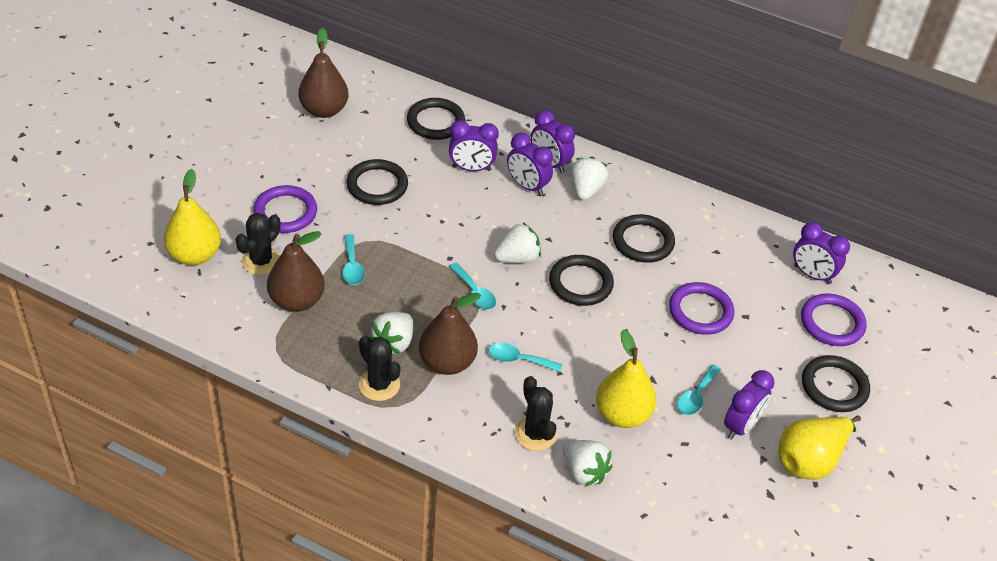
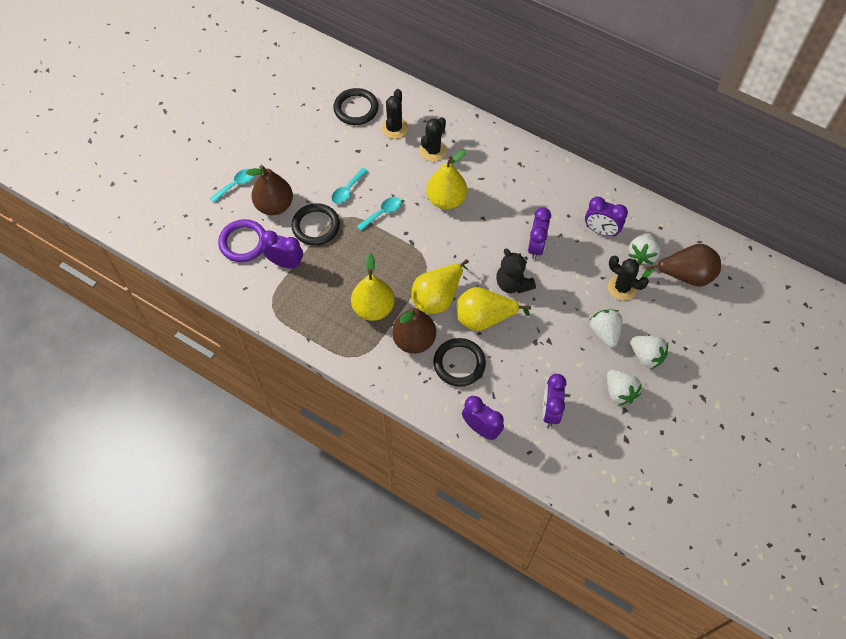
black ring: 5 -> 3
black teddy bear: 0 -> 1
purple ring: 3 -> 1
turquoise spoon: 4 -> 3
yellow pear: 3 -> 4

